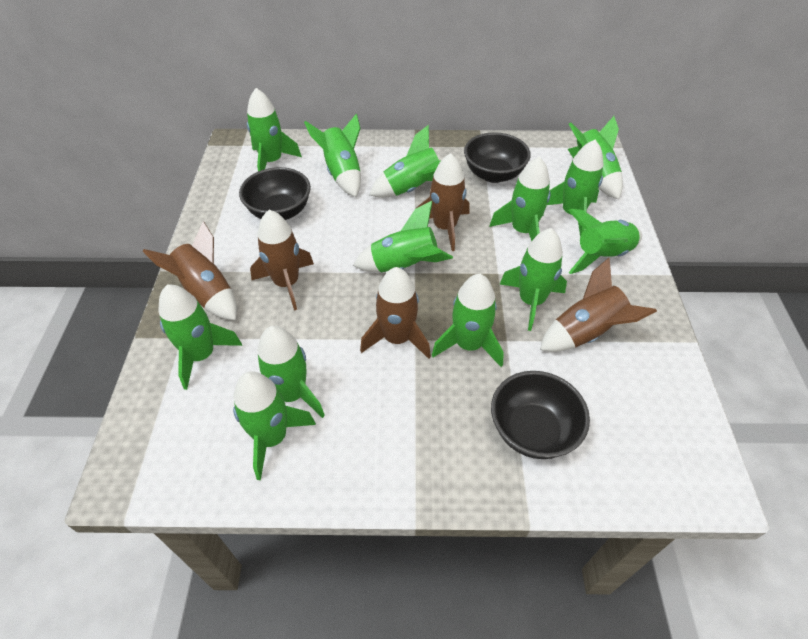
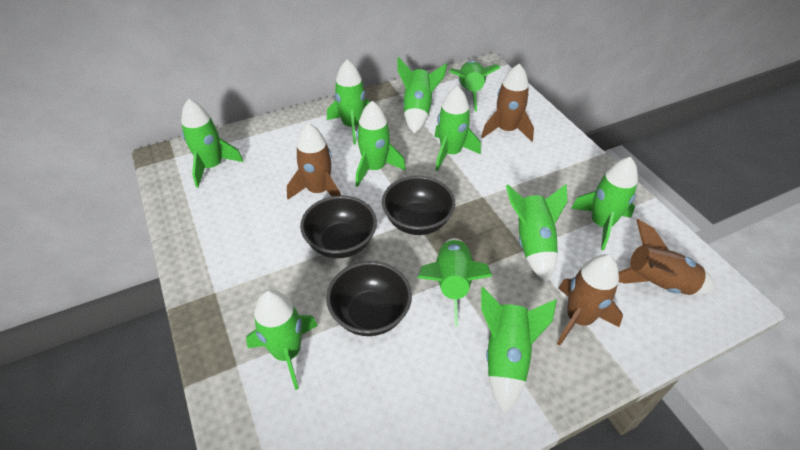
brown rocket: 5 -> 4
green rocket: 13 -> 11

